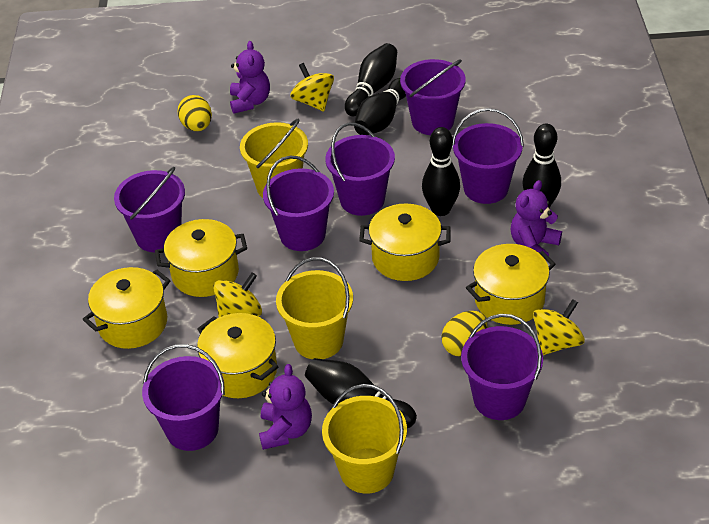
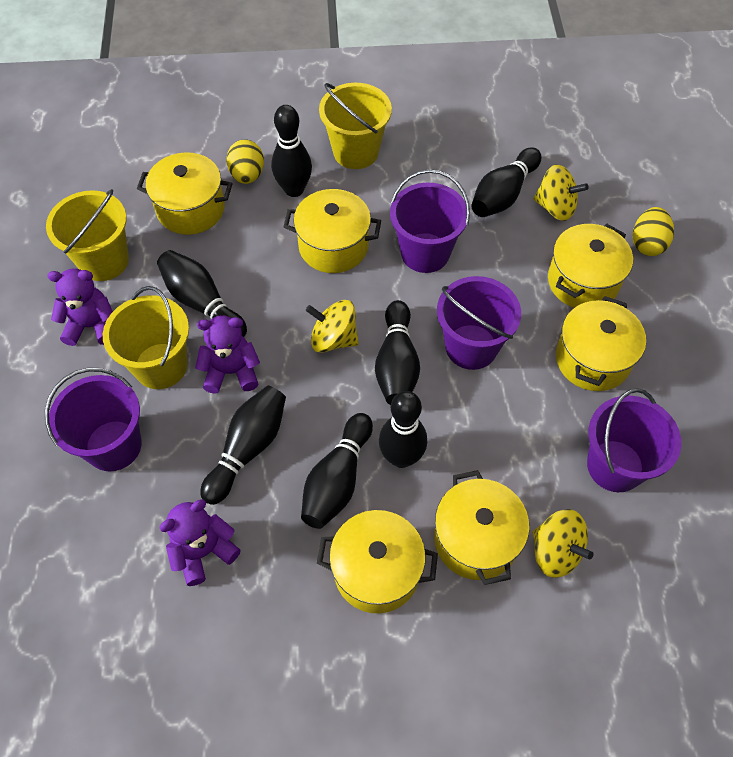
black bowling pin: 5 -> 7
purple bucket: 7 -> 4
yellow pot: 5 -> 6

